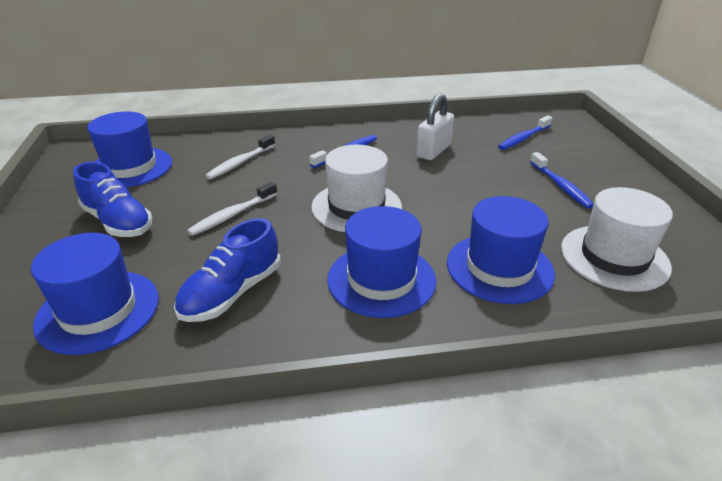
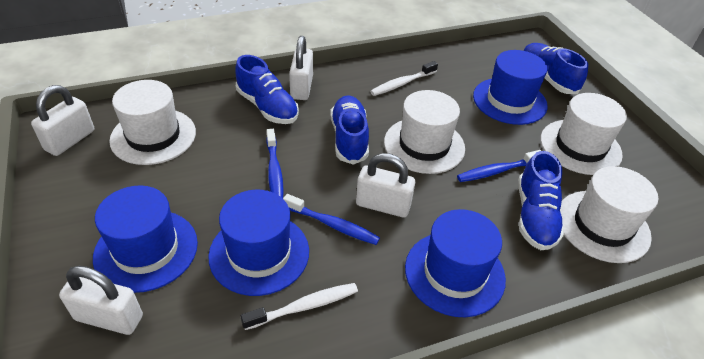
blue shoe: 2 -> 4
white hat: 2 -> 4
white padlock: 1 -> 4

